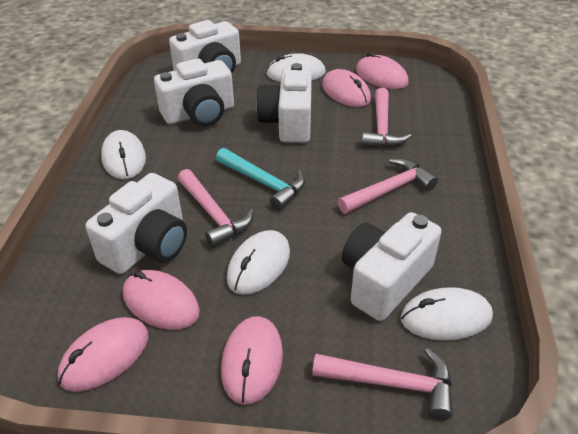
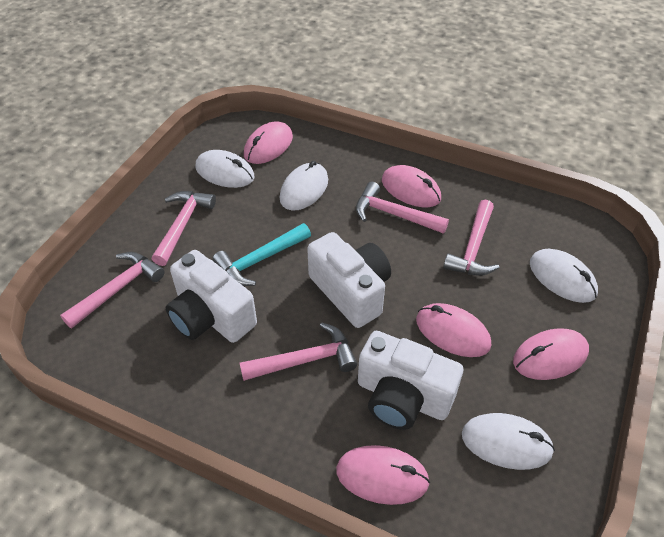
pink hammer: 4 -> 5
white camera: 5 -> 3

